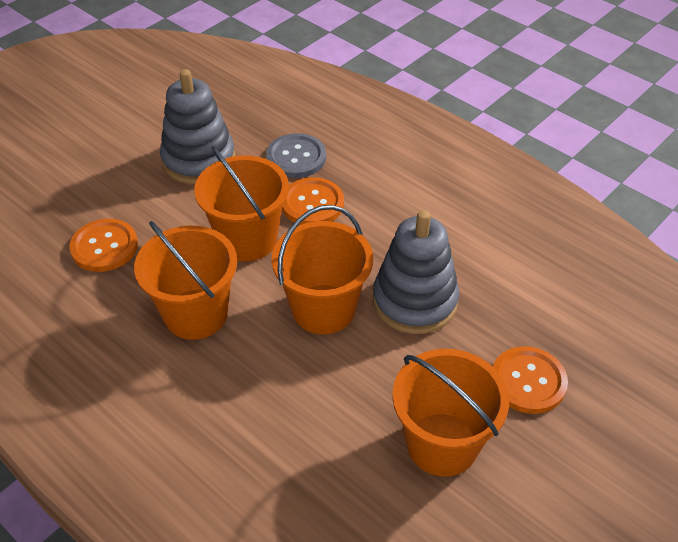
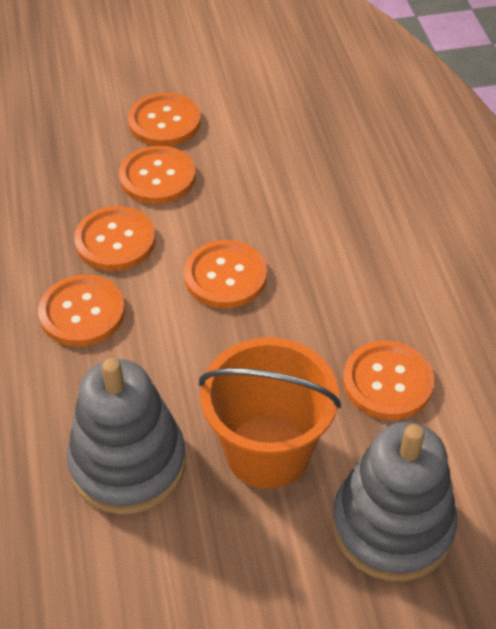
grey button: 1 -> 0
orange bucket: 4 -> 1
orange button: 3 -> 6

